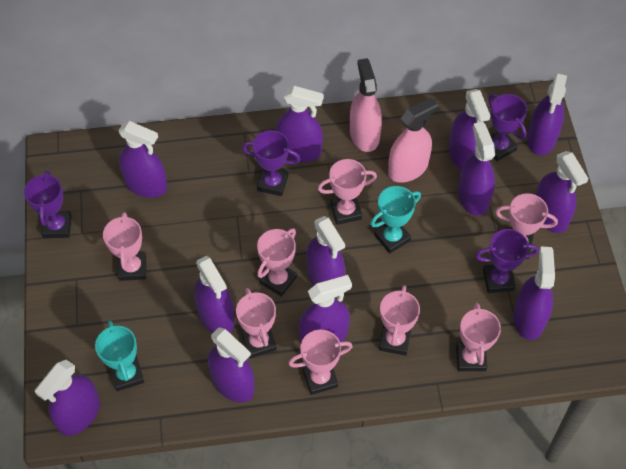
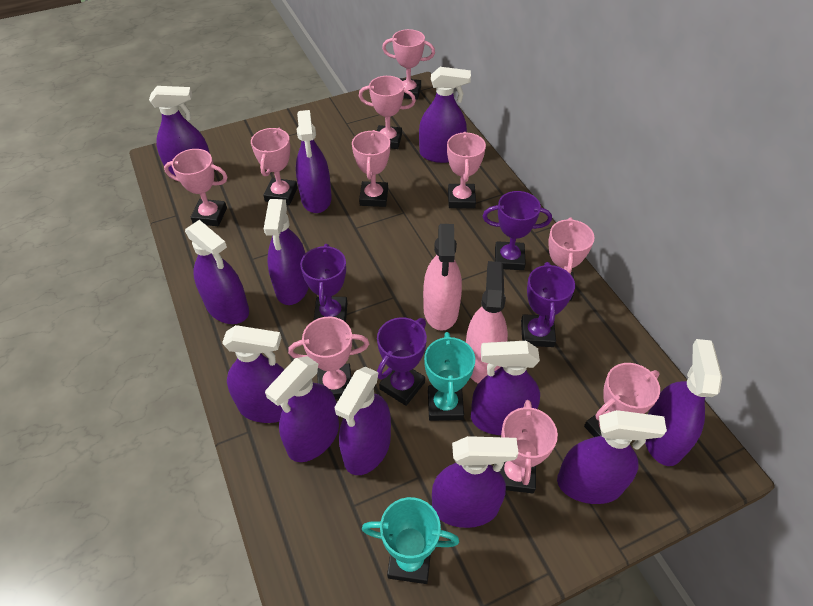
pink trophy: 8 -> 10

